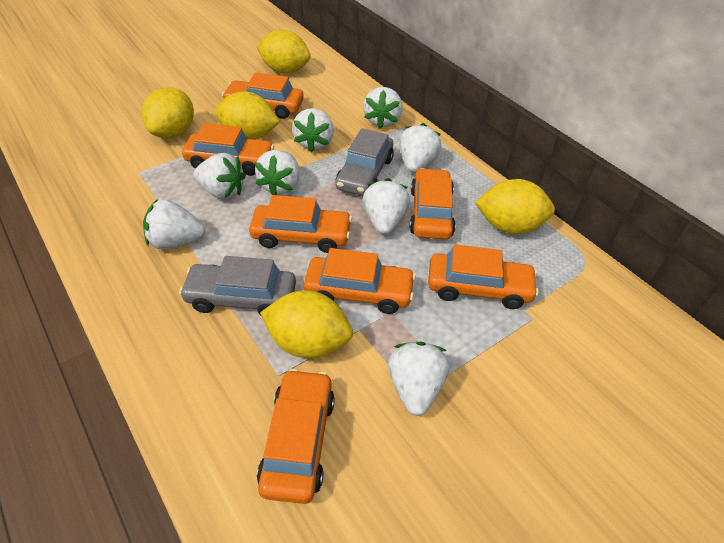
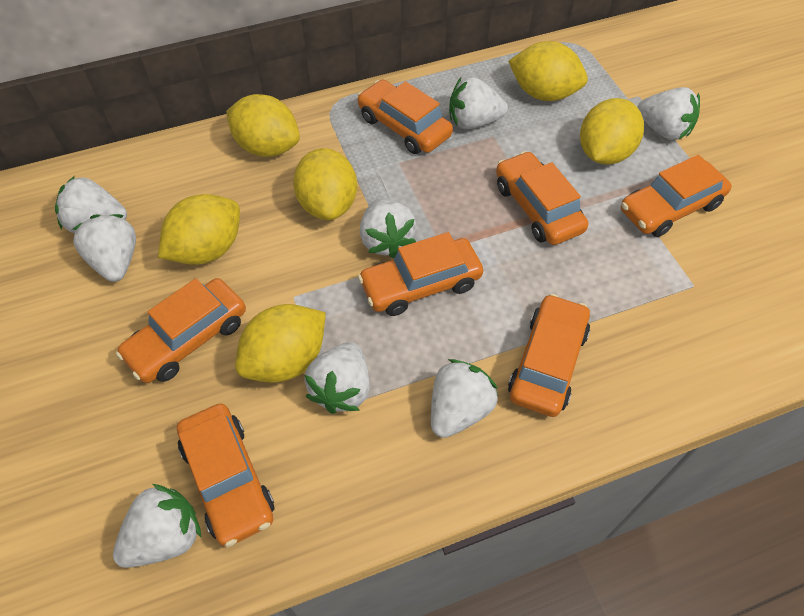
grey car: 2 -> 0
yellow lemon: 5 -> 6

